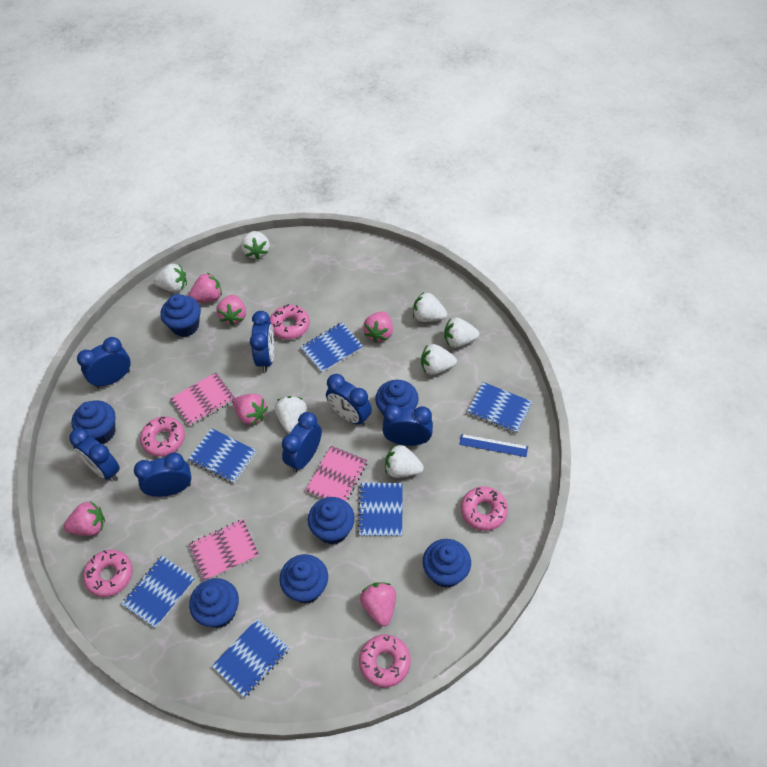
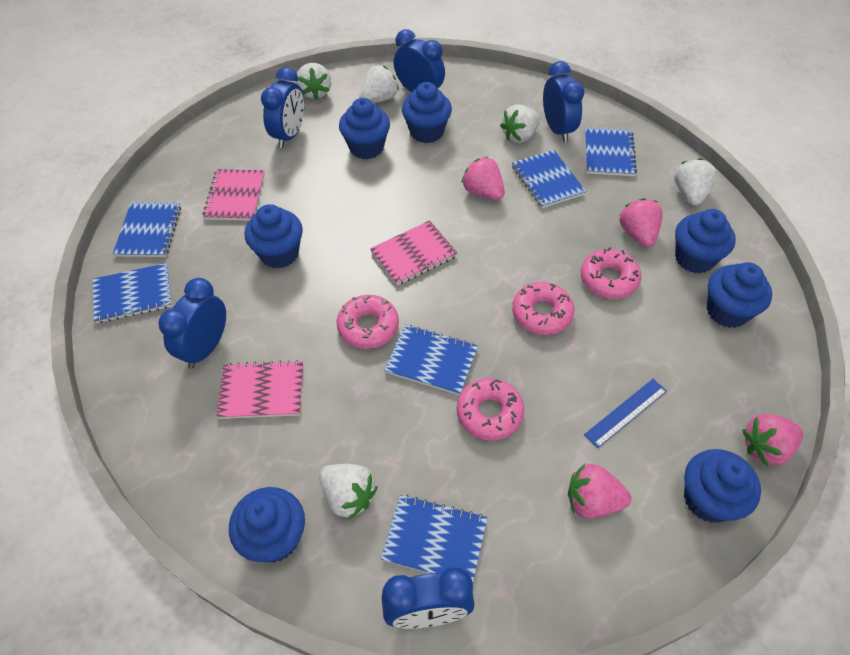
blue clock: 7 -> 5
pink donut: 5 -> 4
pink strawberry: 6 -> 4
white strawberry: 7 -> 5

